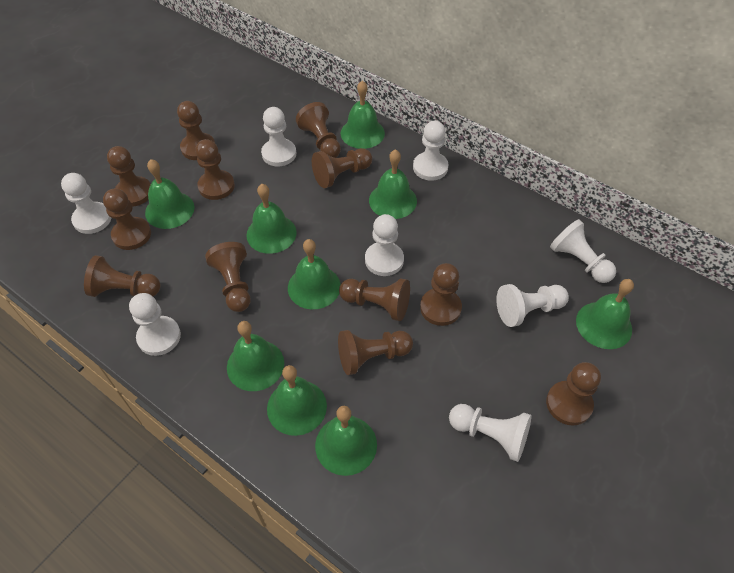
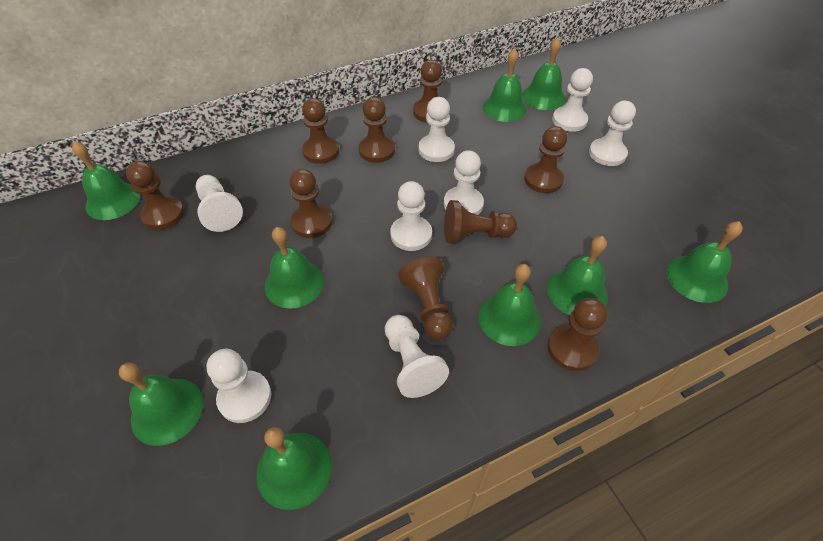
brown pawn: 12 -> 9

